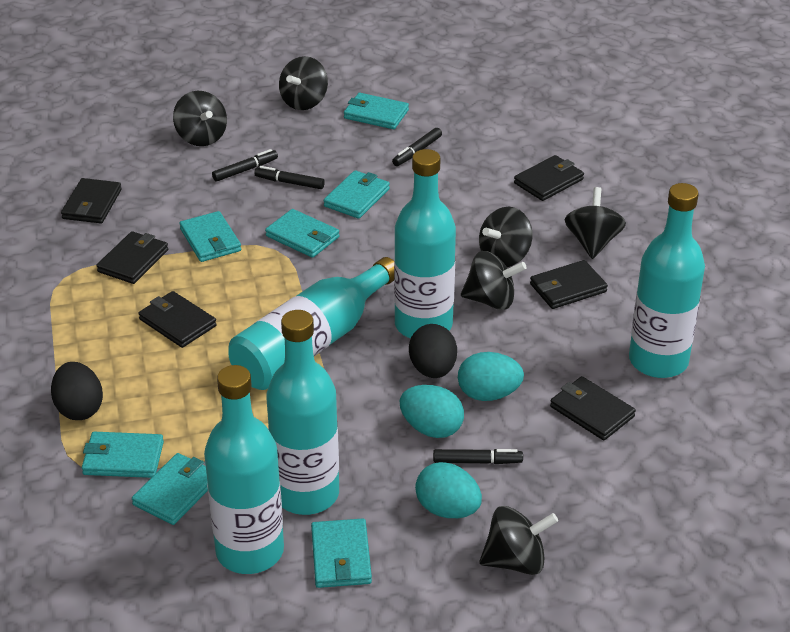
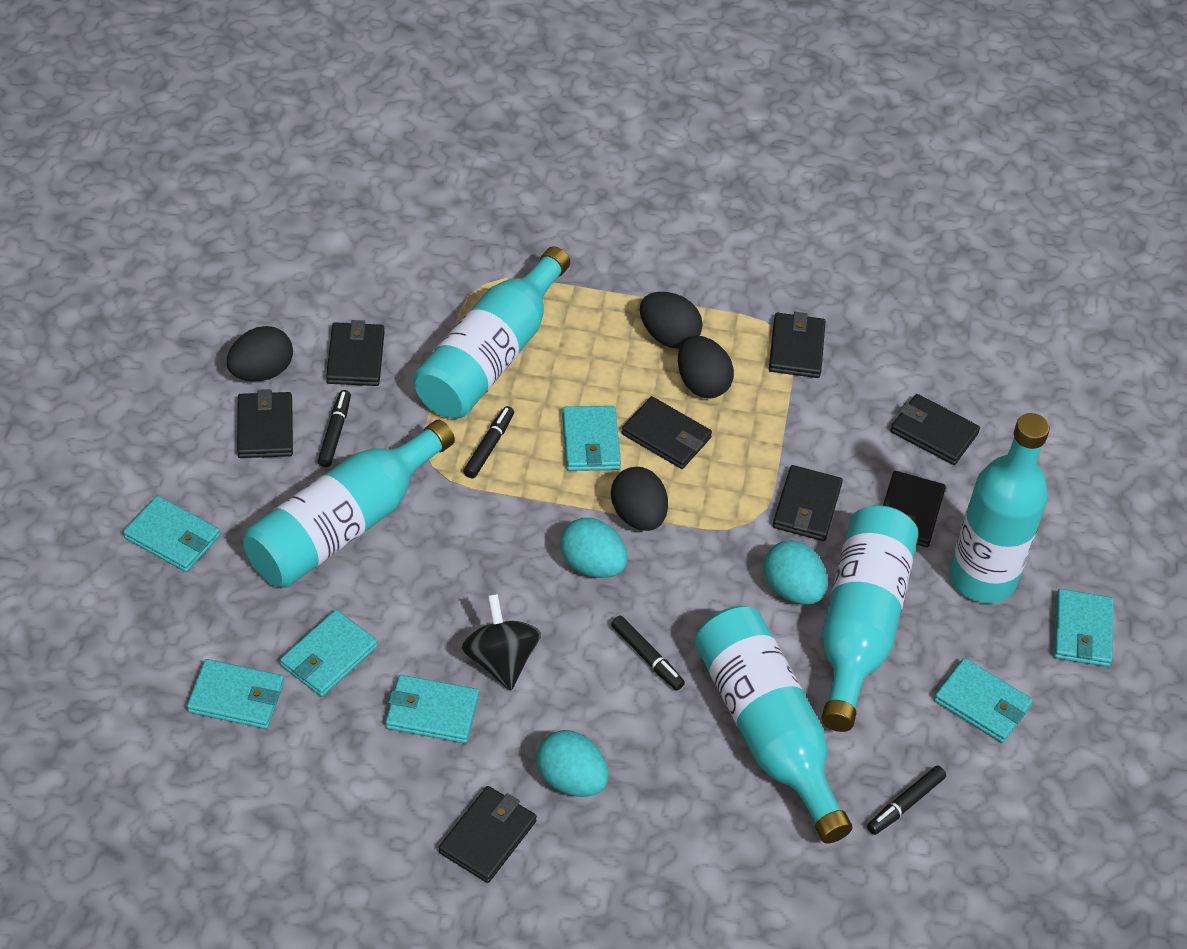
black egg: 2 -> 4
black spinning top: 6 -> 1
black wallet: 6 -> 8

